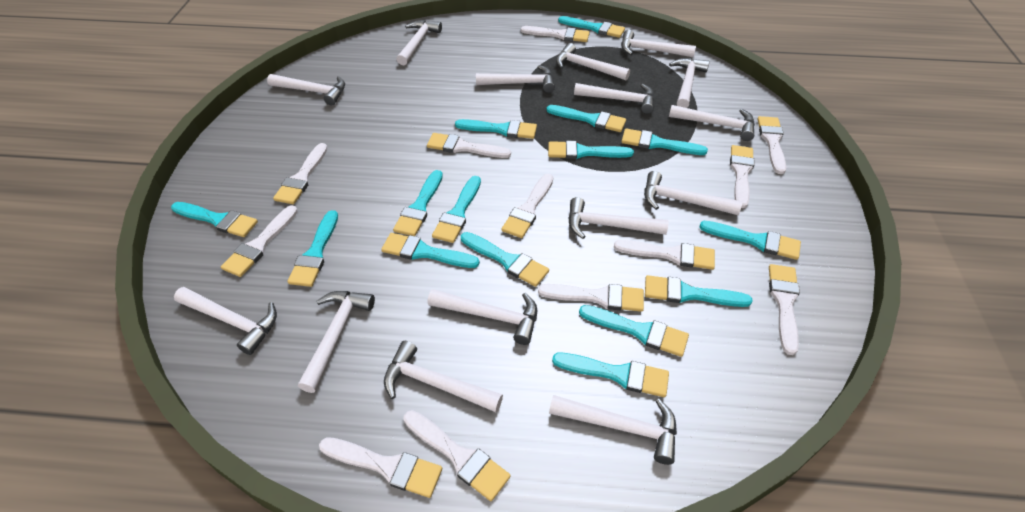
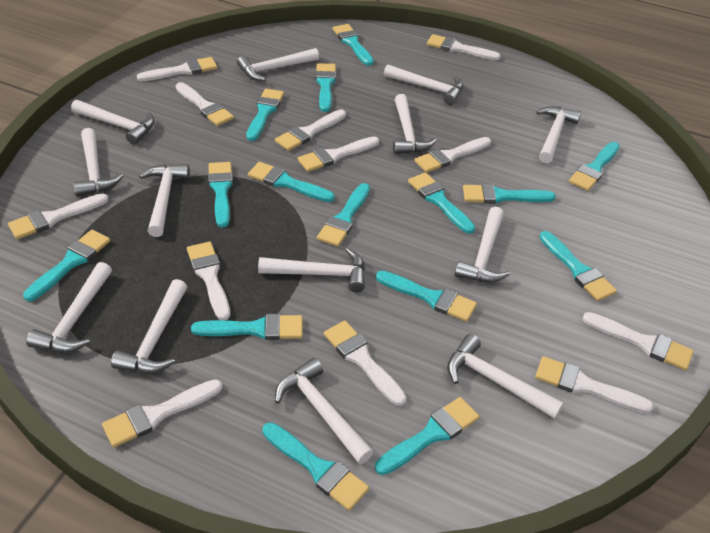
white hammer: 15 -> 13

